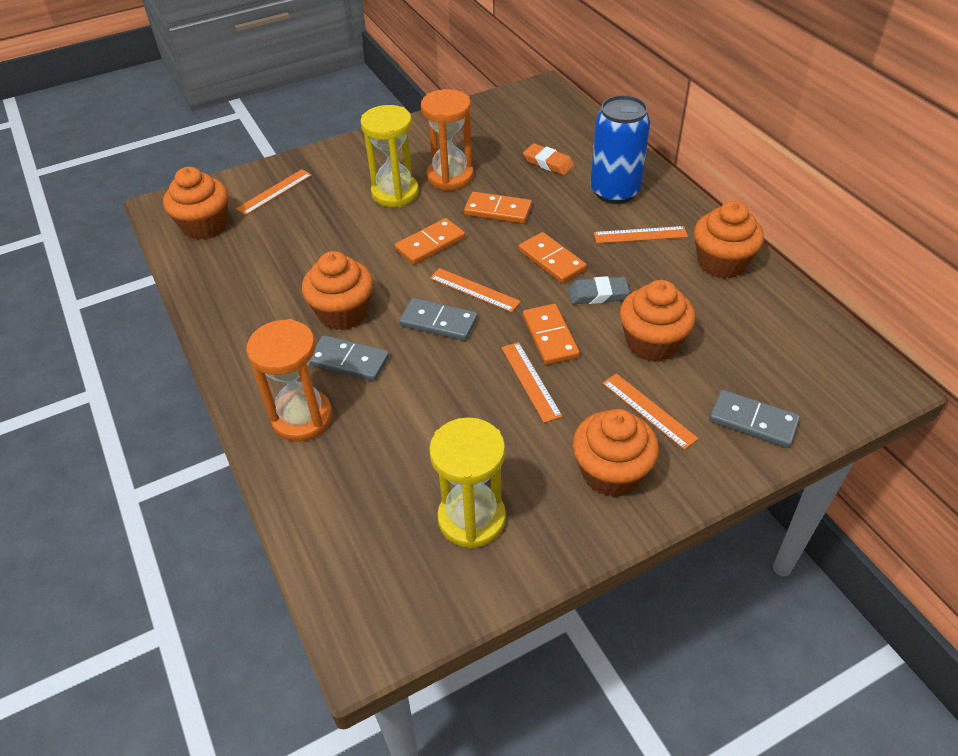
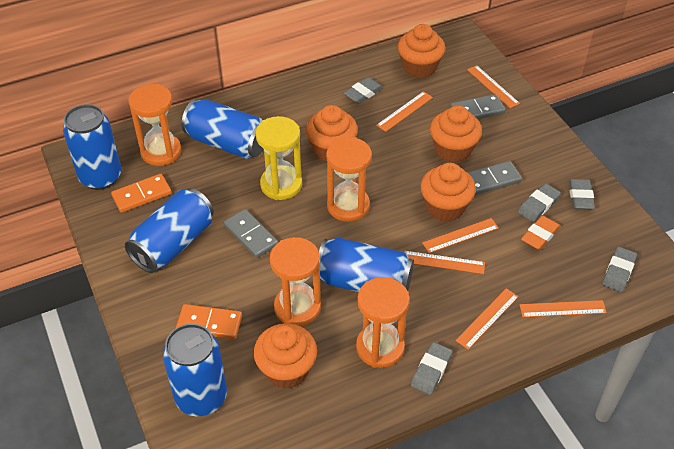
blue can: 1 -> 5
grey eraser: 1 -> 5
orange domino: 4 -> 2
orange hourglass: 2 -> 4
orange ruler: 5 -> 6
yellow hourglass: 2 -> 1

